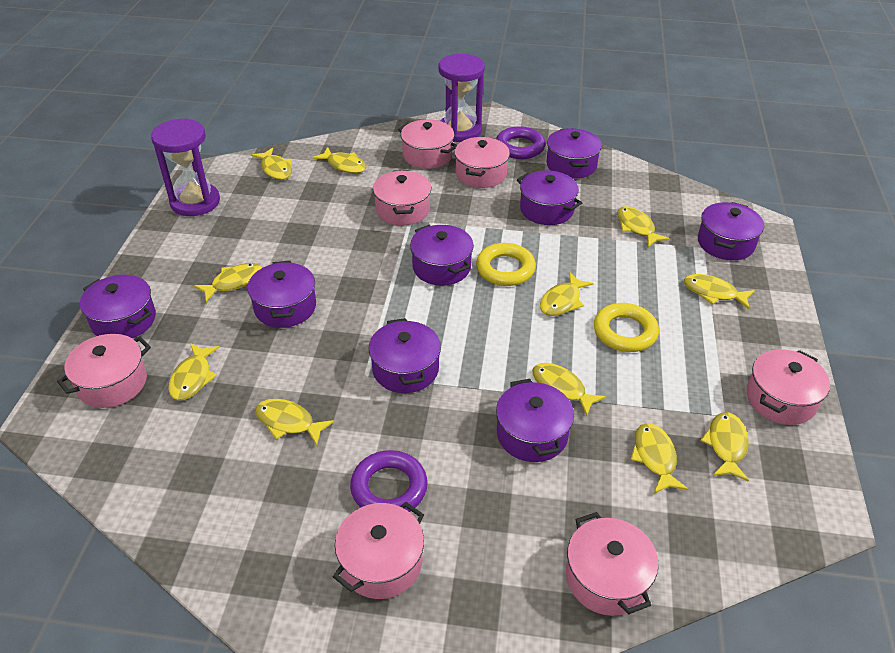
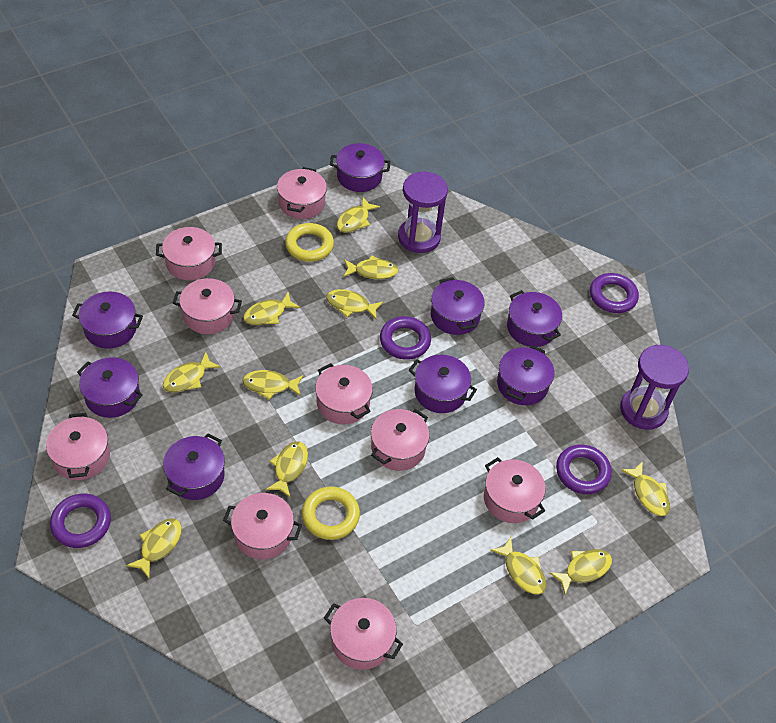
pink pot: 7 -> 9
purple ring: 2 -> 4

